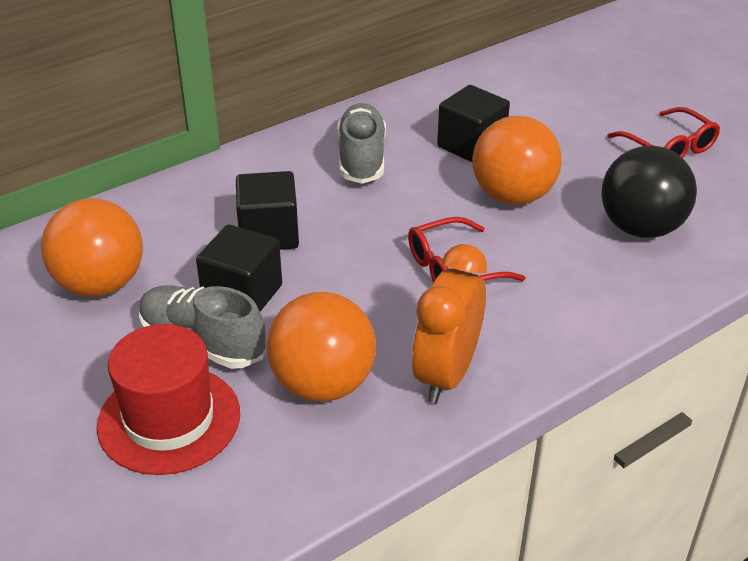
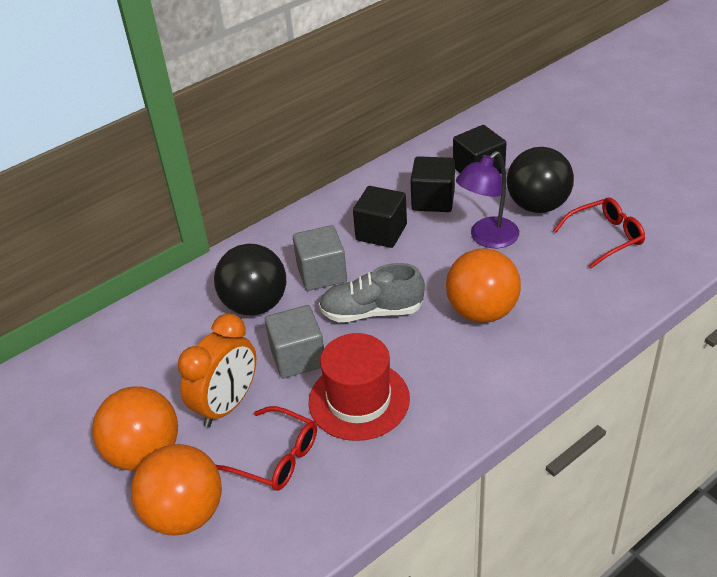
black ball: 1 -> 2
grey cube: 0 -> 2
grey shoe: 2 -> 1
purple lamp: 0 -> 1

